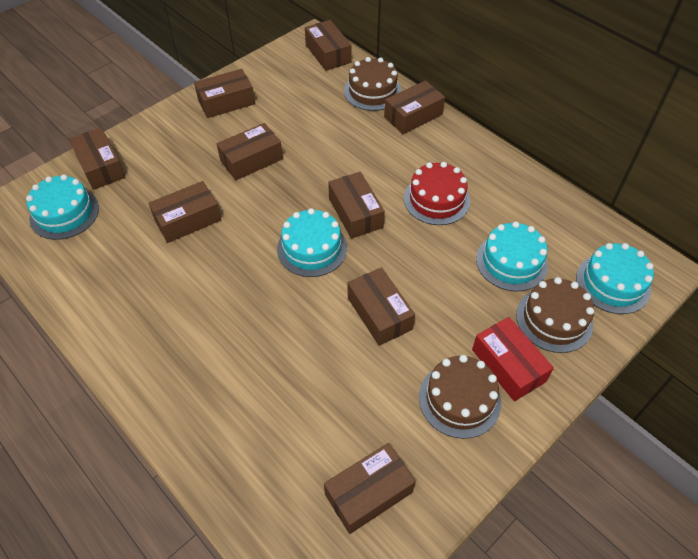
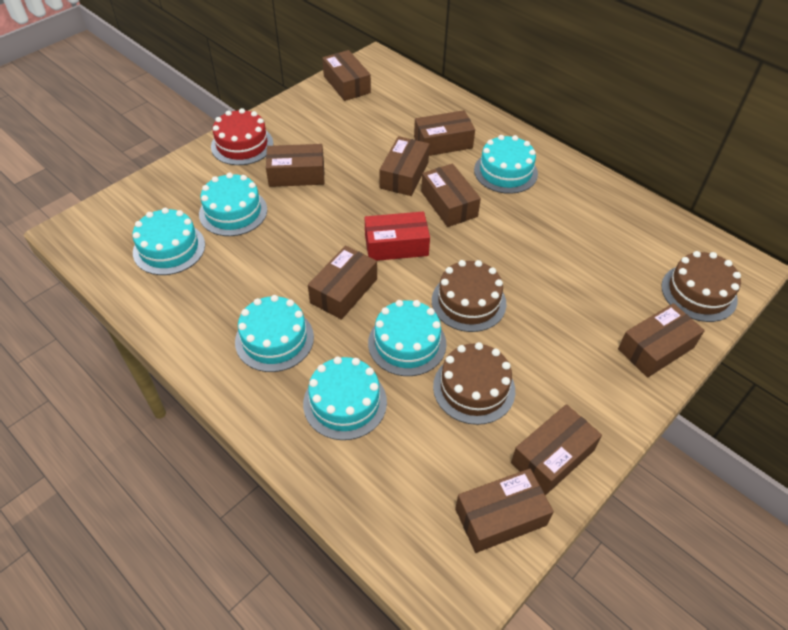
turquoise cake: 4 -> 6

